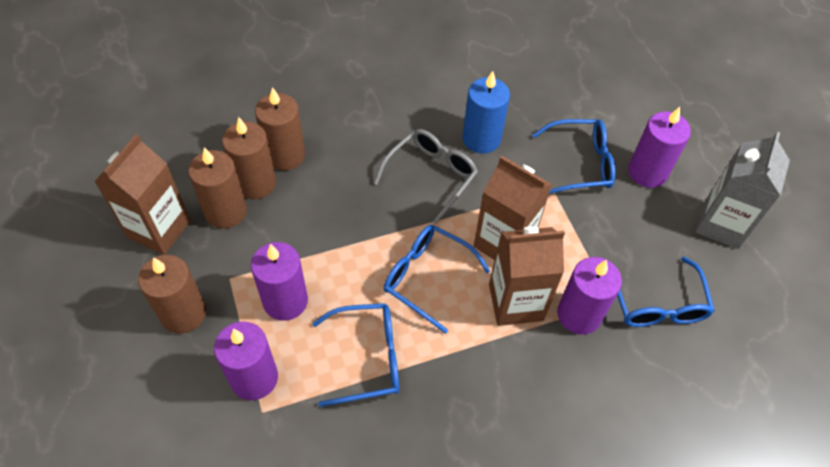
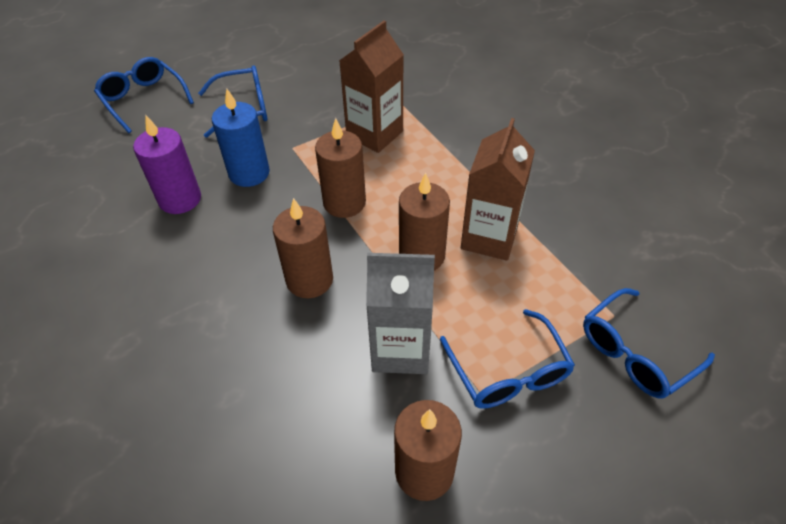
brown carton: 3 -> 2
grey glasses: 1 -> 0
purple candle: 4 -> 1

